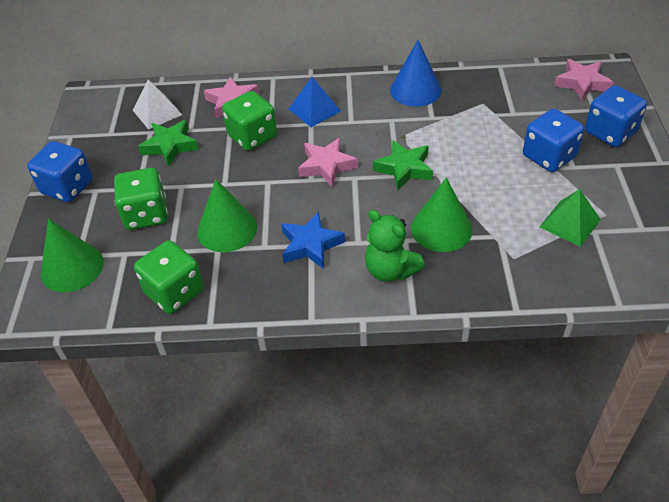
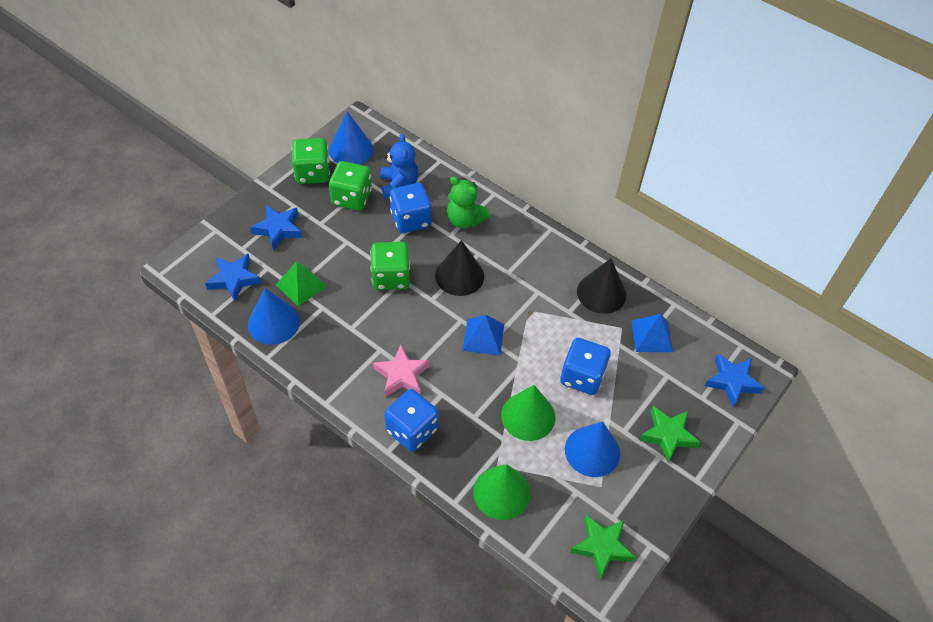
black cone: 0 -> 2
blue cone: 1 -> 3
blue pyramid: 1 -> 2
blue star: 1 -> 3
blue teddy bear: 0 -> 1
green cone: 3 -> 2
pink star: 3 -> 1
white pyramid: 1 -> 0

